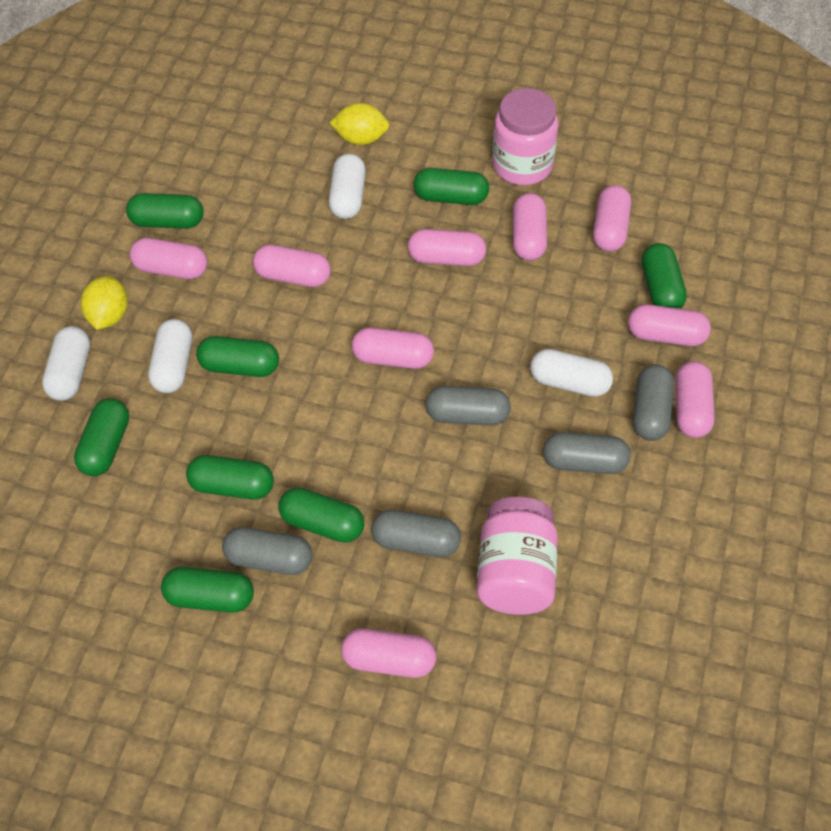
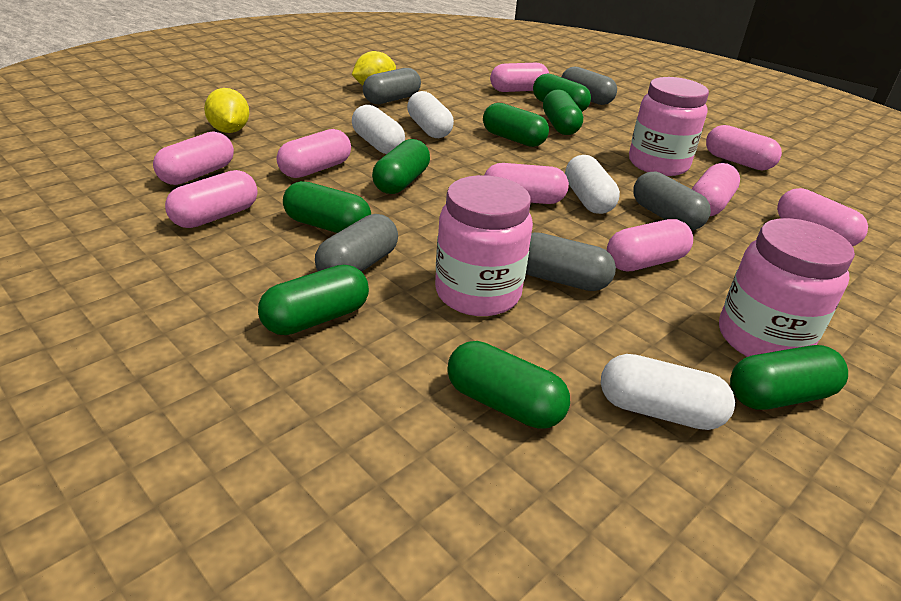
pink jar: 2 -> 3

